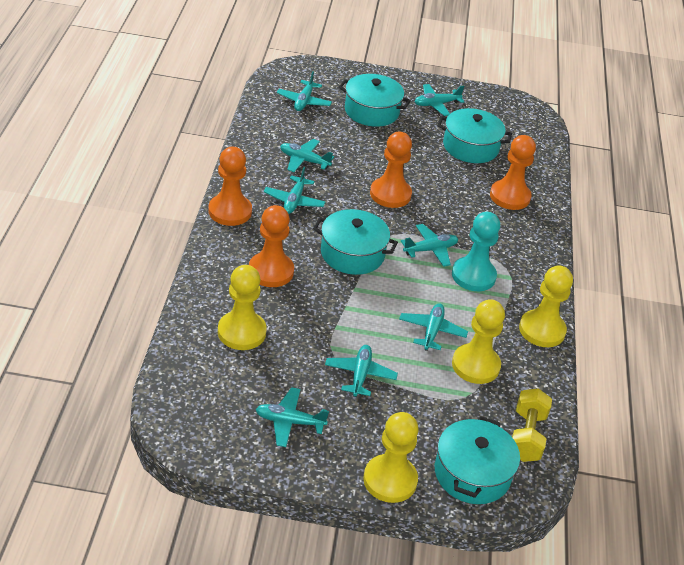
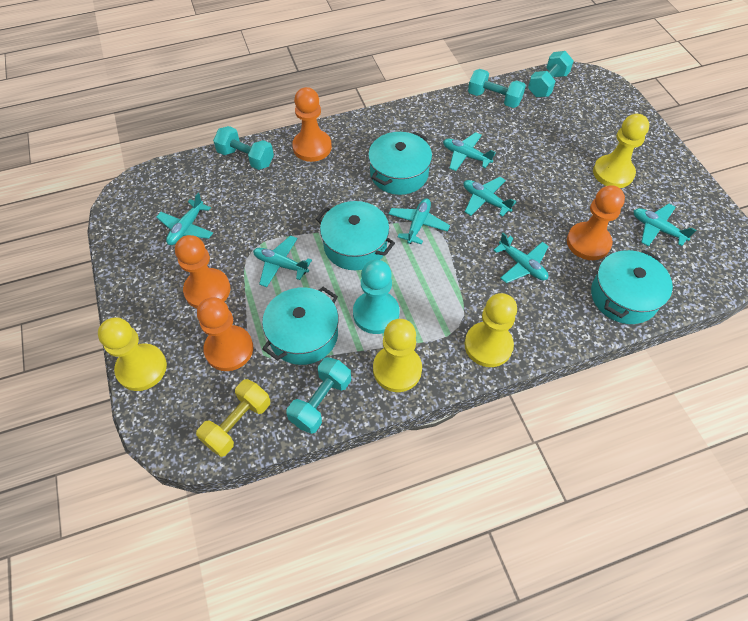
turquoise dumbbell: 0 -> 4
turquoise plane: 8 -> 7

